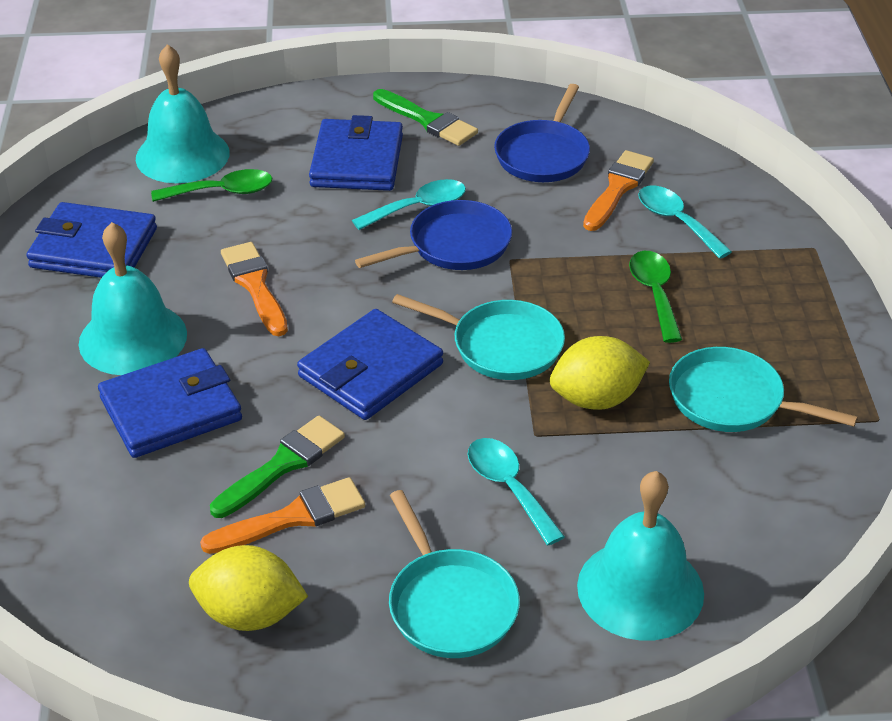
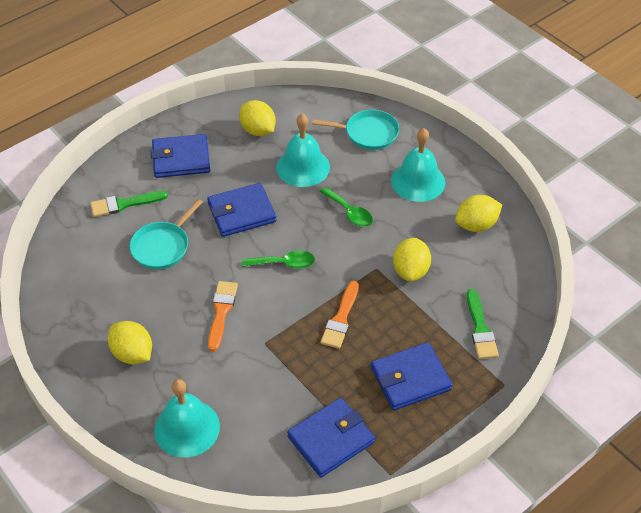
blue pan: 2 -> 0
orange brush: 3 -> 2
turquoise pan: 3 -> 2
turquoise spoon: 3 -> 0
yellow lemon: 2 -> 4

